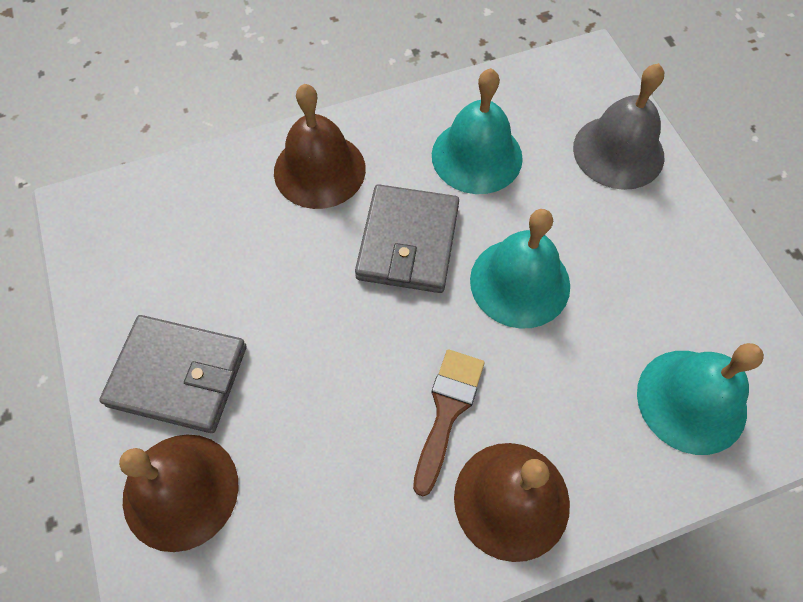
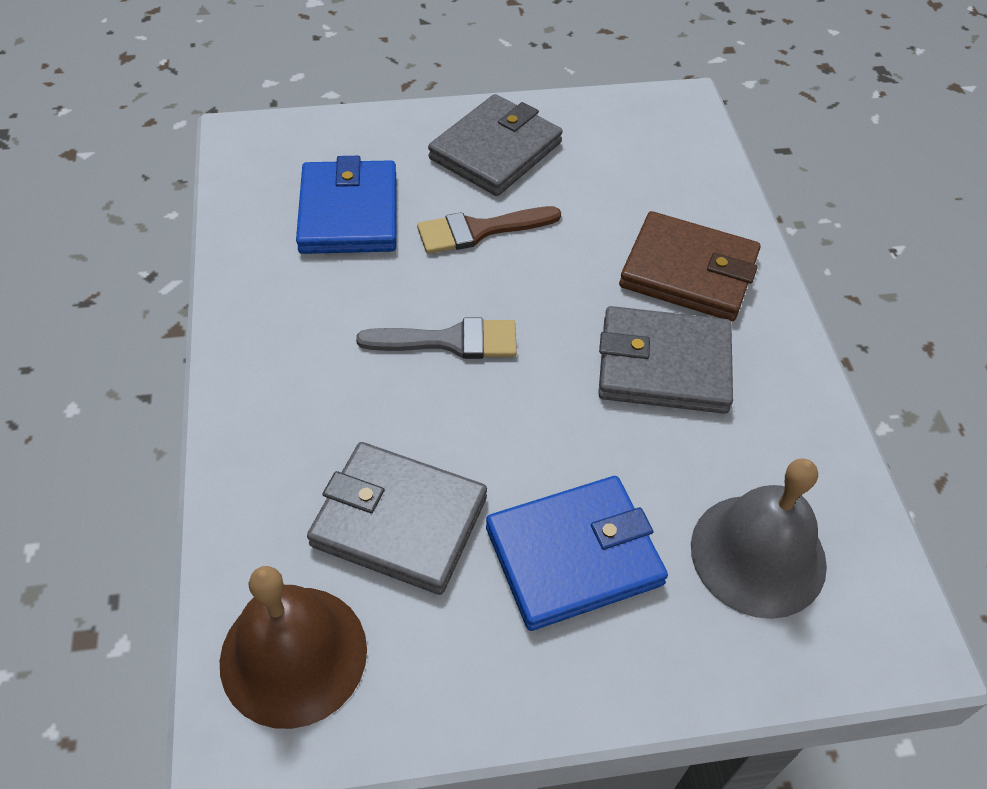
blue wallet: 0 -> 2
brown bell: 3 -> 1
brown wallet: 0 -> 1
grey brush: 0 -> 1
grey wallet: 2 -> 3
turquoise bell: 3 -> 0

